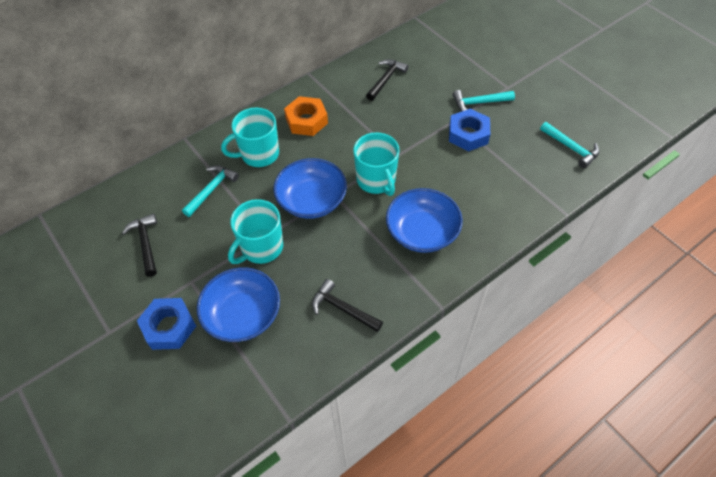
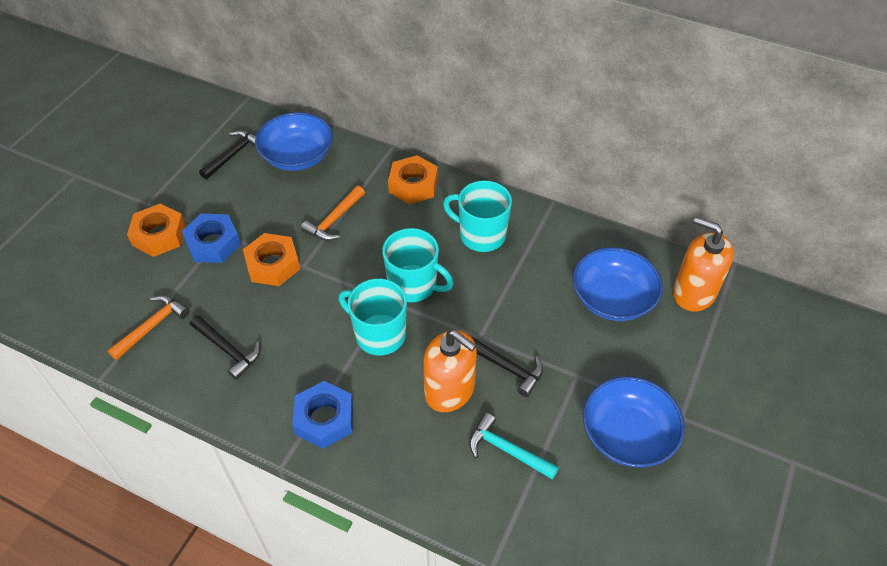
orange hammer: 0 -> 2
orange nut: 1 -> 3
orange soap dispenser: 0 -> 2
turquoise hammer: 3 -> 1

